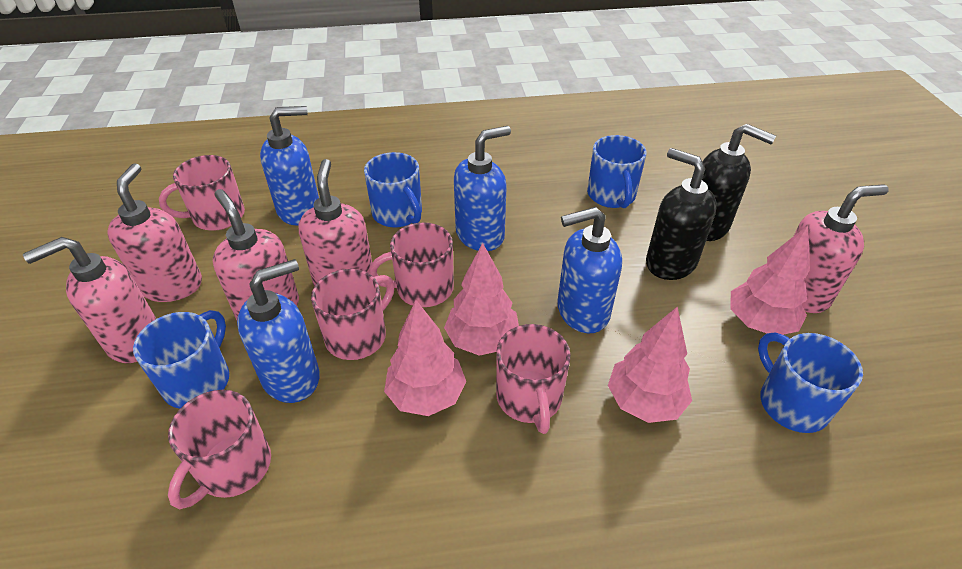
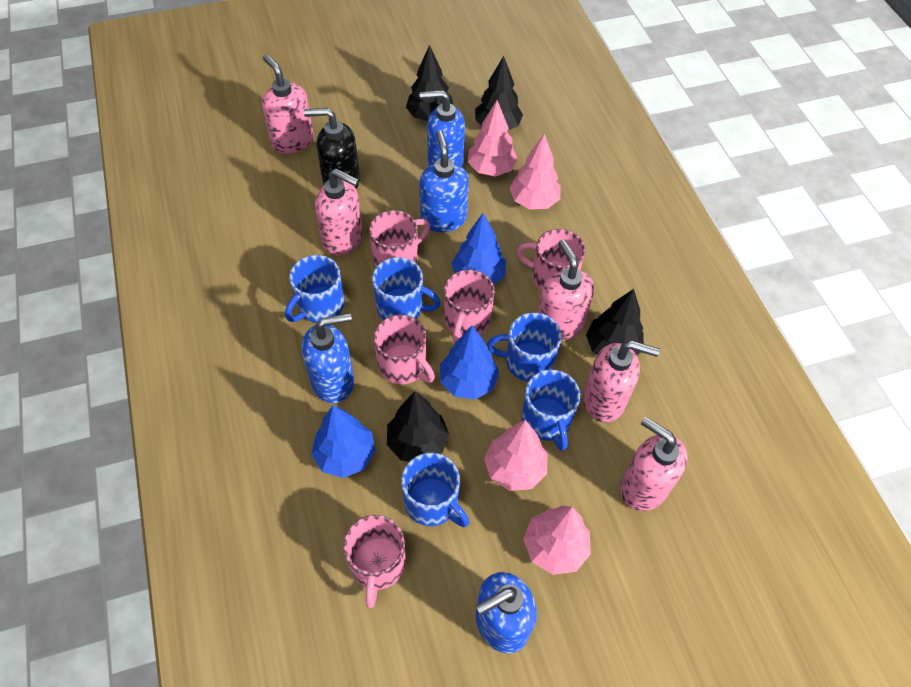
black soap dispenser: 2 -> 1
black tree: 0 -> 4
blue mug: 4 -> 5
blue tree: 0 -> 3

